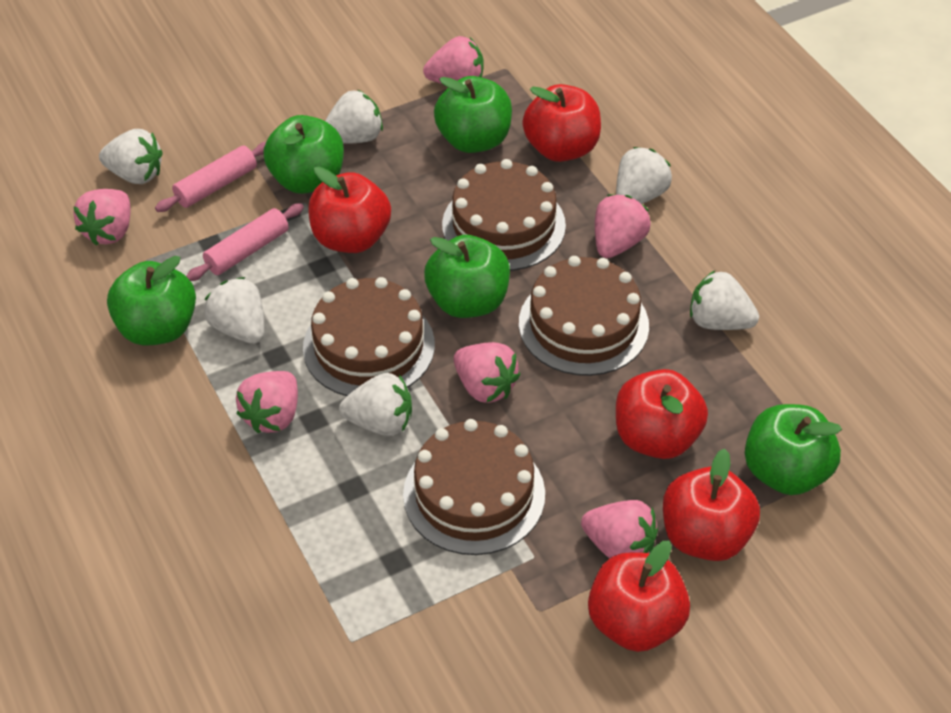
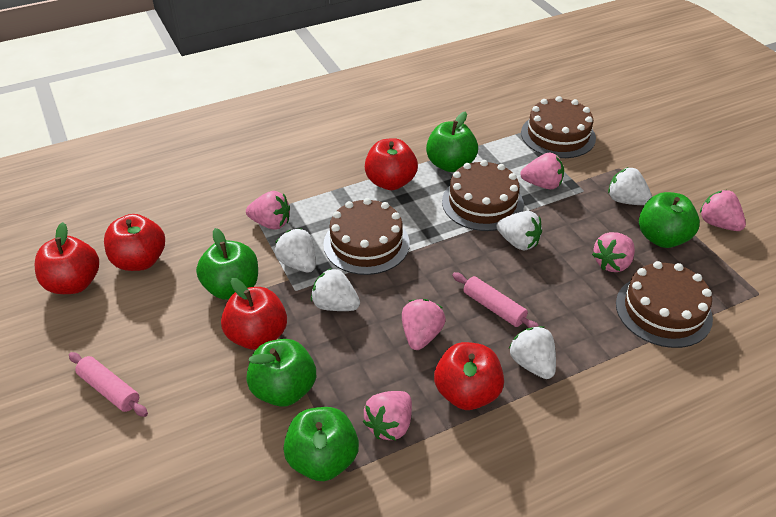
white strawberry: 6 -> 5

